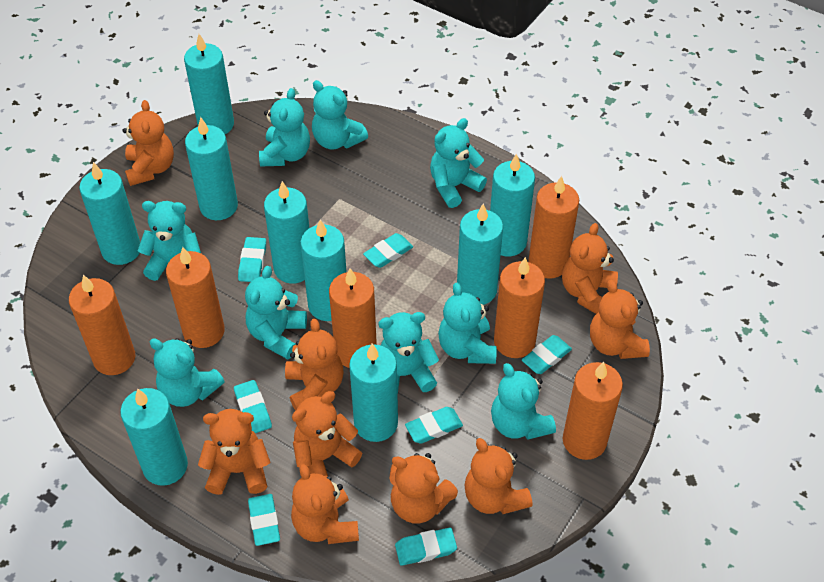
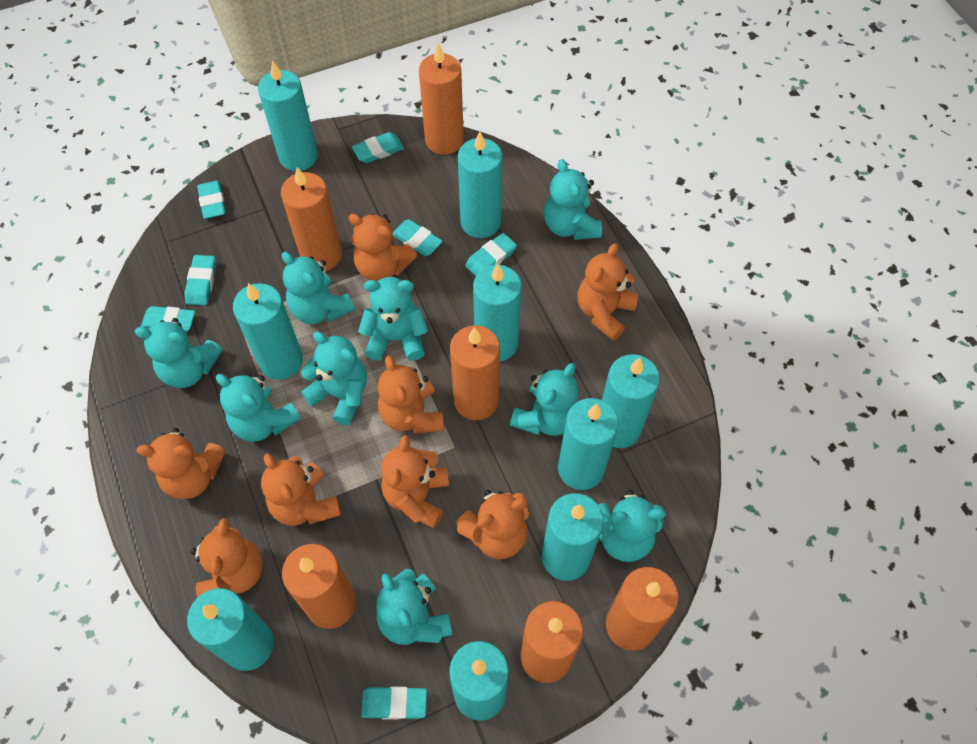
orange teddy bear: 9 -> 8

